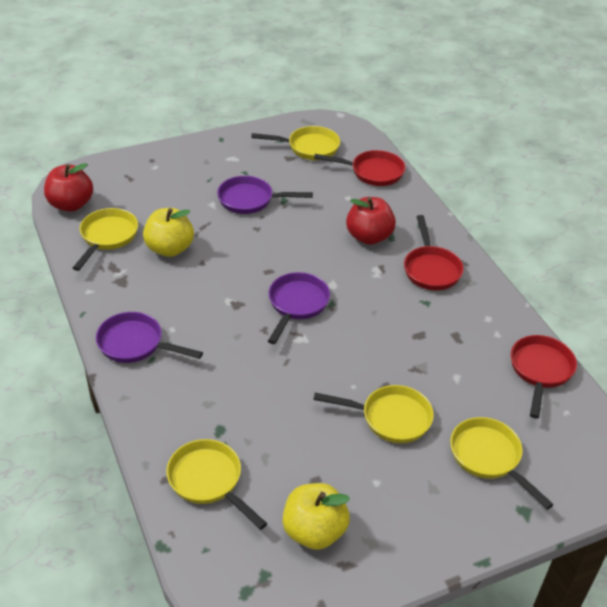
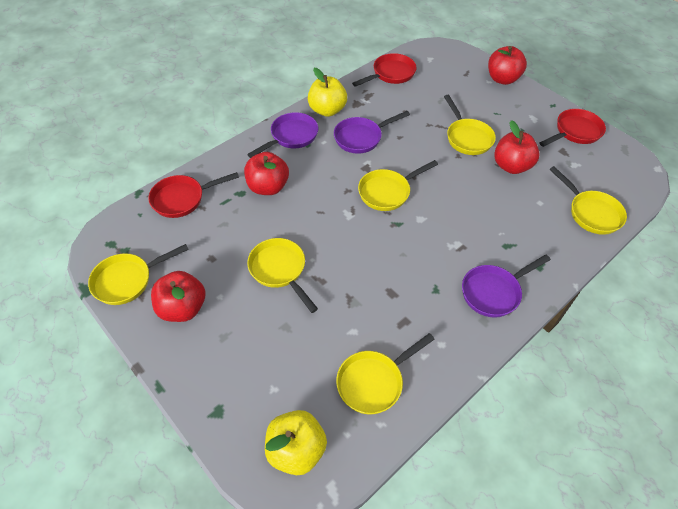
red apple: 2 -> 4
yellow pan: 5 -> 6

